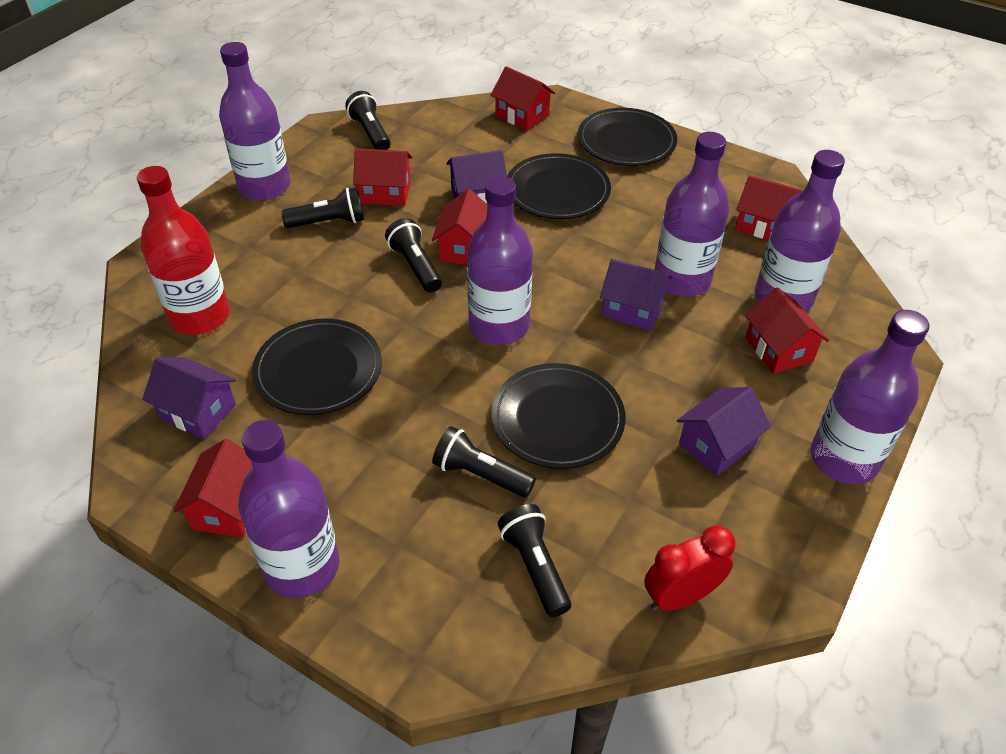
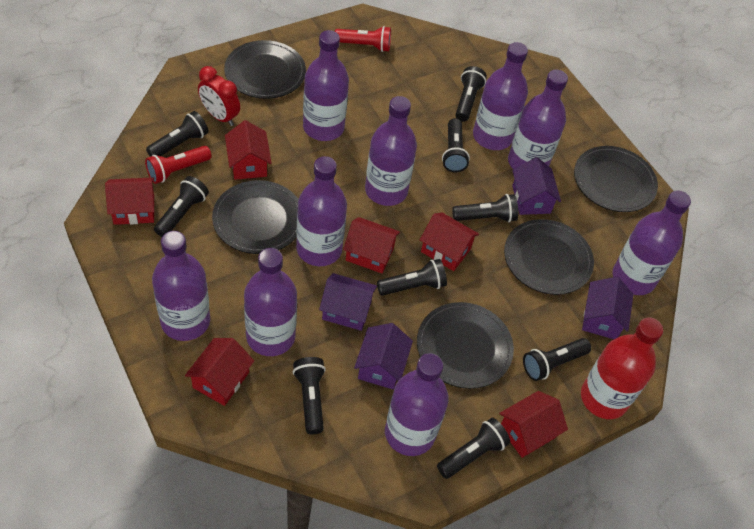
black flashlight: 5 -> 9
black plate: 4 -> 5
purple bottle: 6 -> 9
red flashlight: 0 -> 2

